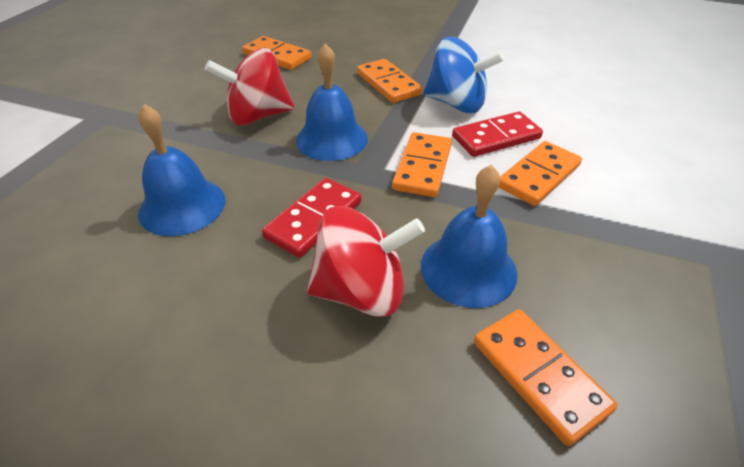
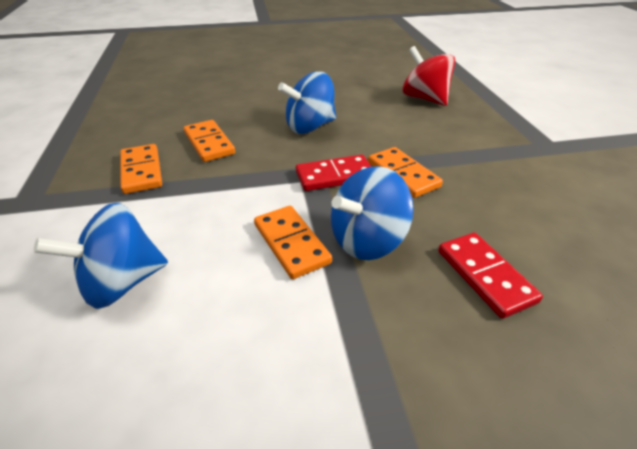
blue bell: 3 -> 0
blue spinning top: 1 -> 3
orange domino: 5 -> 4
red spinning top: 2 -> 1

